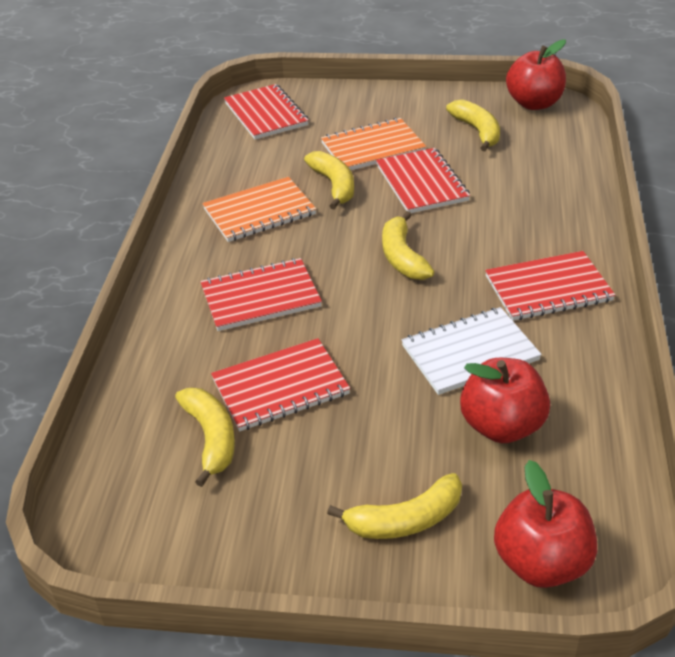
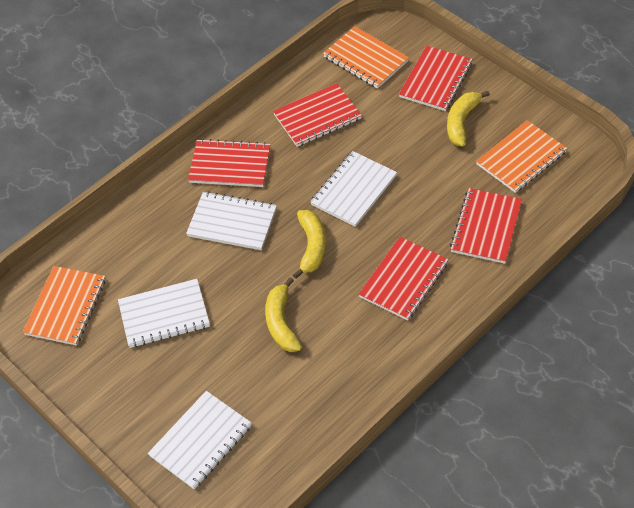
orange notebook: 2 -> 3
red apple: 3 -> 0
white notebook: 1 -> 4
yellow banana: 5 -> 3

